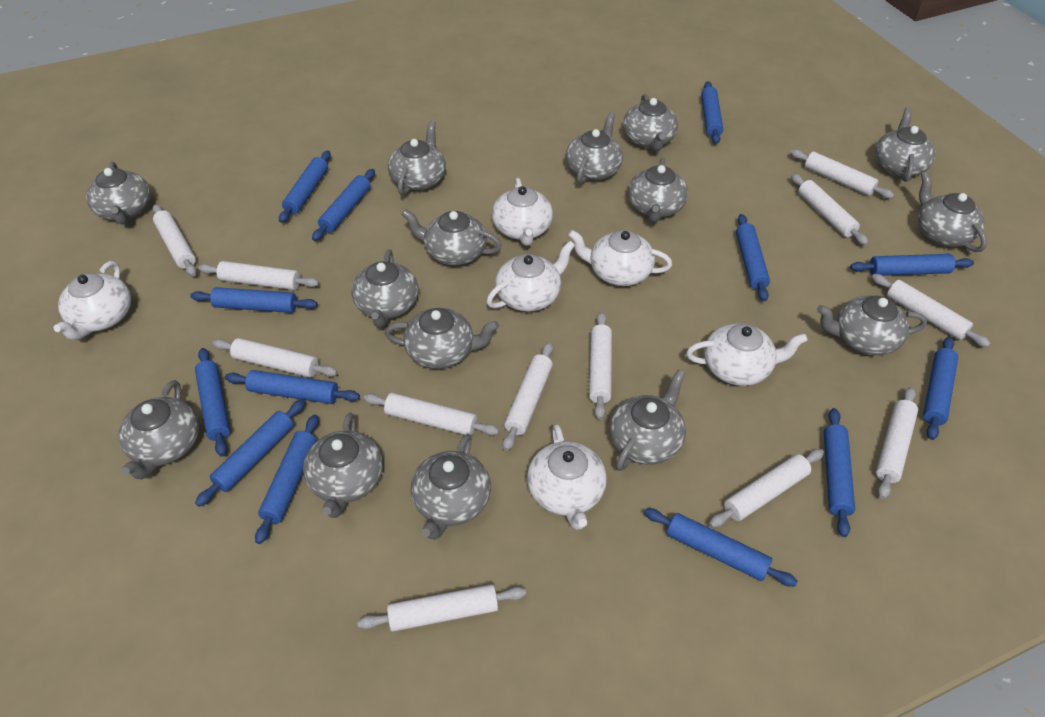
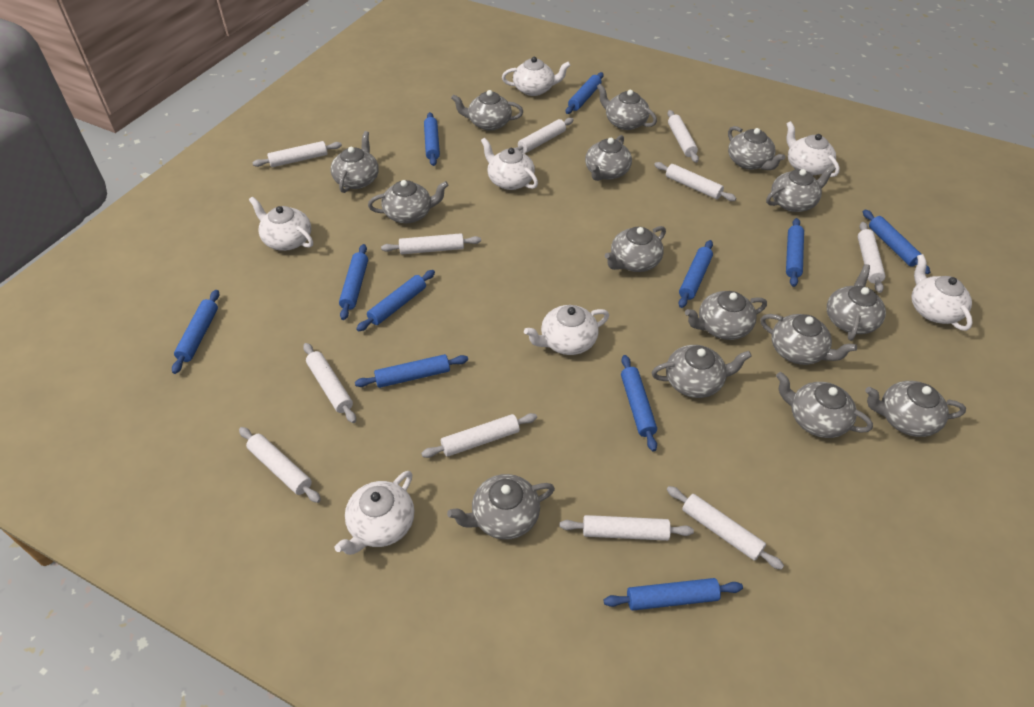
blue rolling pin: 13 -> 11
white rolling pin: 12 -> 11
white teapot: 6 -> 7

